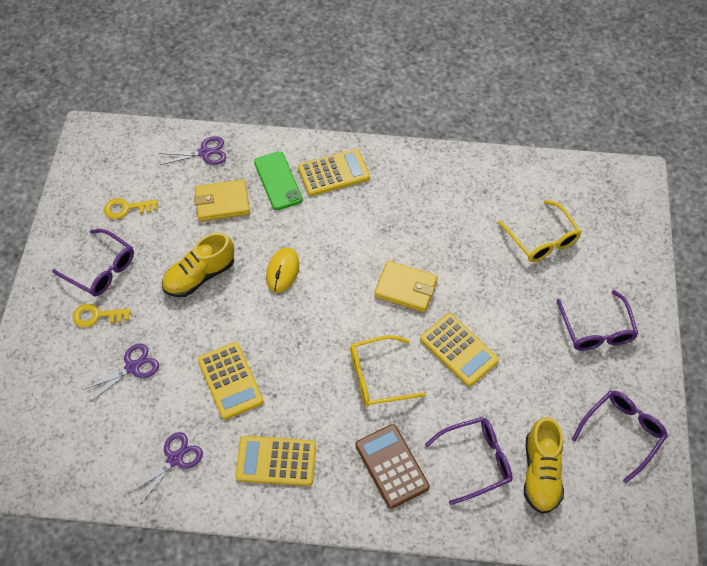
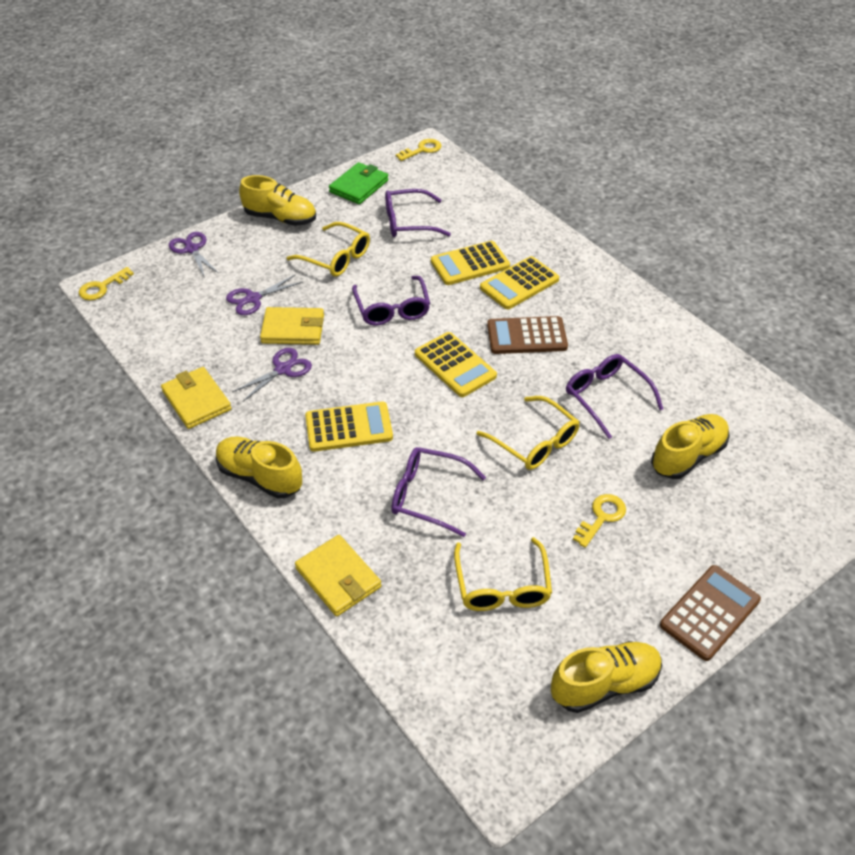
brown calculator: 1 -> 2
green phone: 1 -> 0
green wallet: 0 -> 1
yellow glasses: 2 -> 3
yellow key: 2 -> 3
yellow mouse: 1 -> 0
yellow shoe: 2 -> 4
yellow wallet: 2 -> 3

